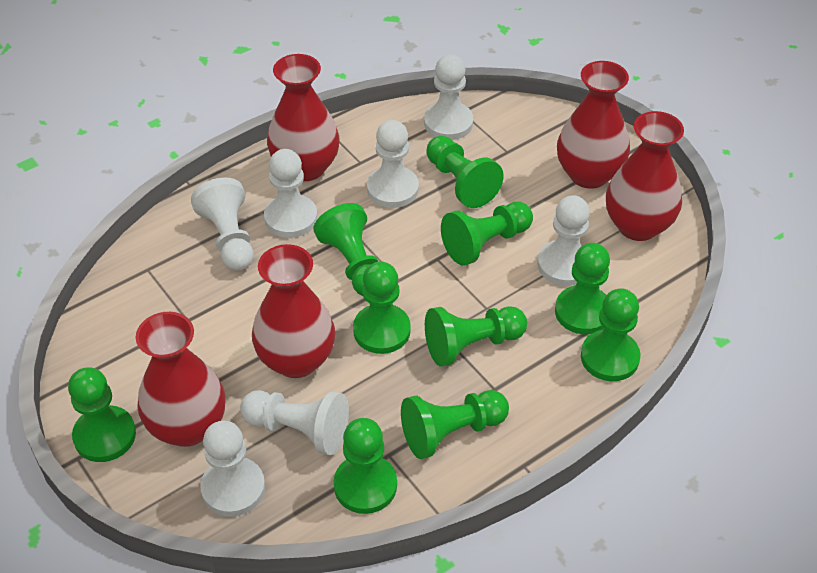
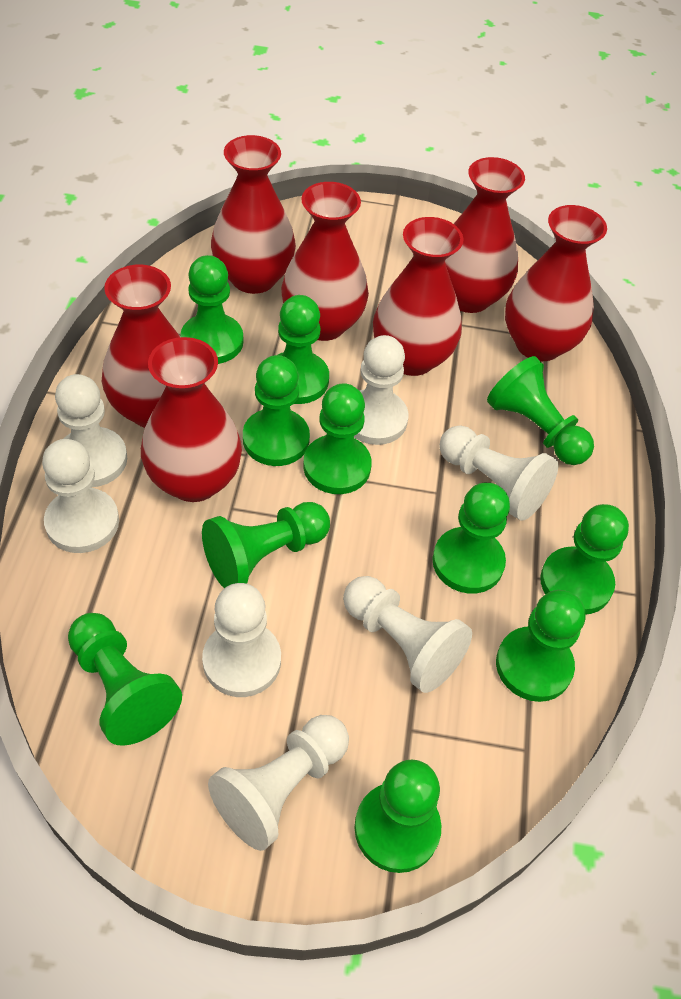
green pawn: 10 -> 11
red vase: 5 -> 7

